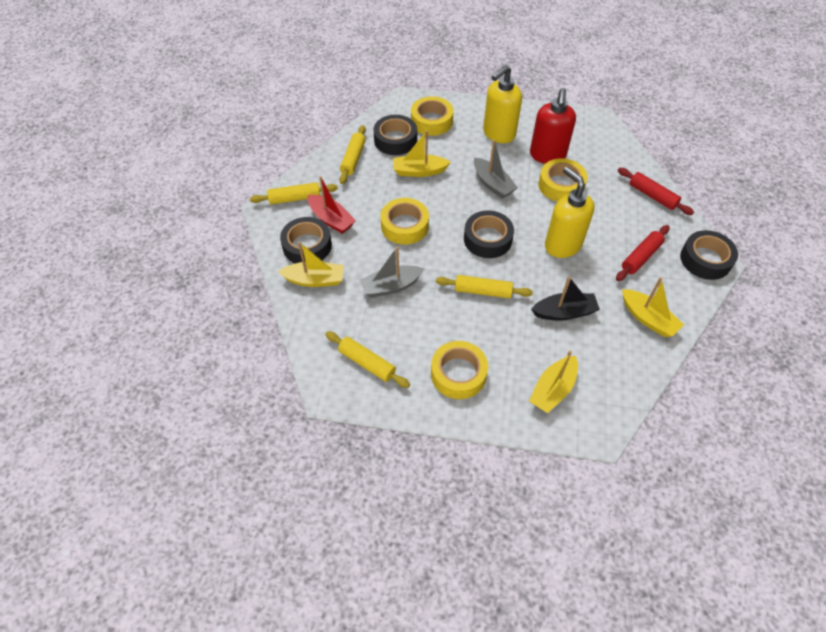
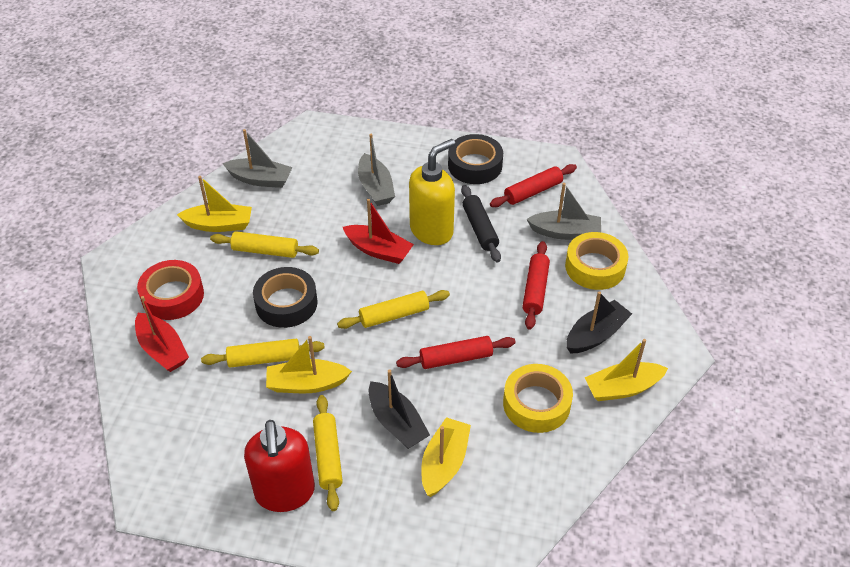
black boat: 1 -> 2
black rolling pin: 0 -> 1
black tape: 4 -> 2
grey boat: 2 -> 3
red boat: 1 -> 2
red rolling pin: 2 -> 3
red tape: 0 -> 1
yellow soap dispenser: 2 -> 1
yellow tape: 4 -> 2

